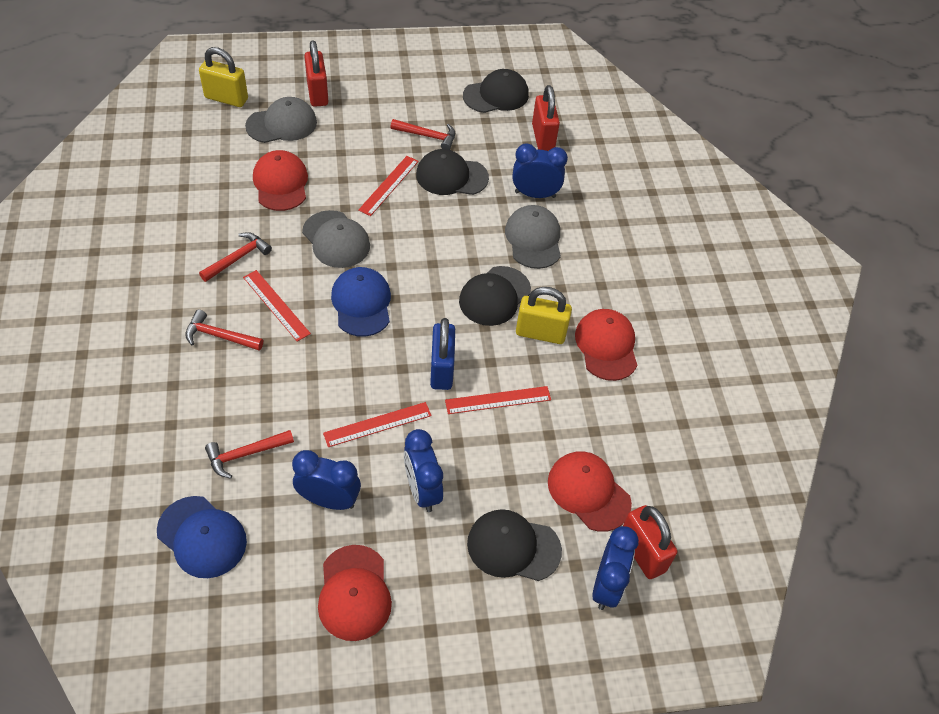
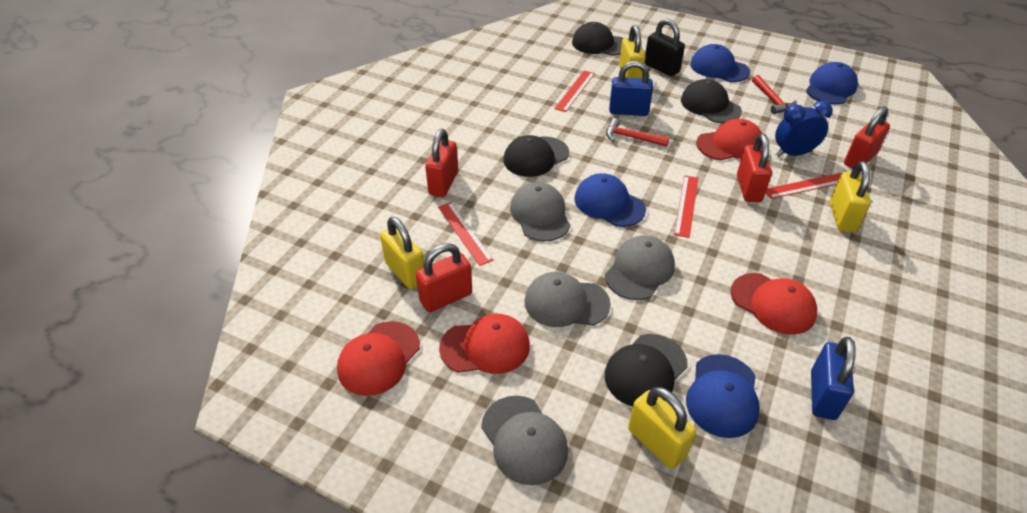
black padlock: 0 -> 1
blue cap: 2 -> 4
blue clock: 4 -> 1
blue padlock: 1 -> 2
grey cap: 3 -> 4
red hammer: 4 -> 2
red padlock: 3 -> 4
yellow padlock: 2 -> 4

